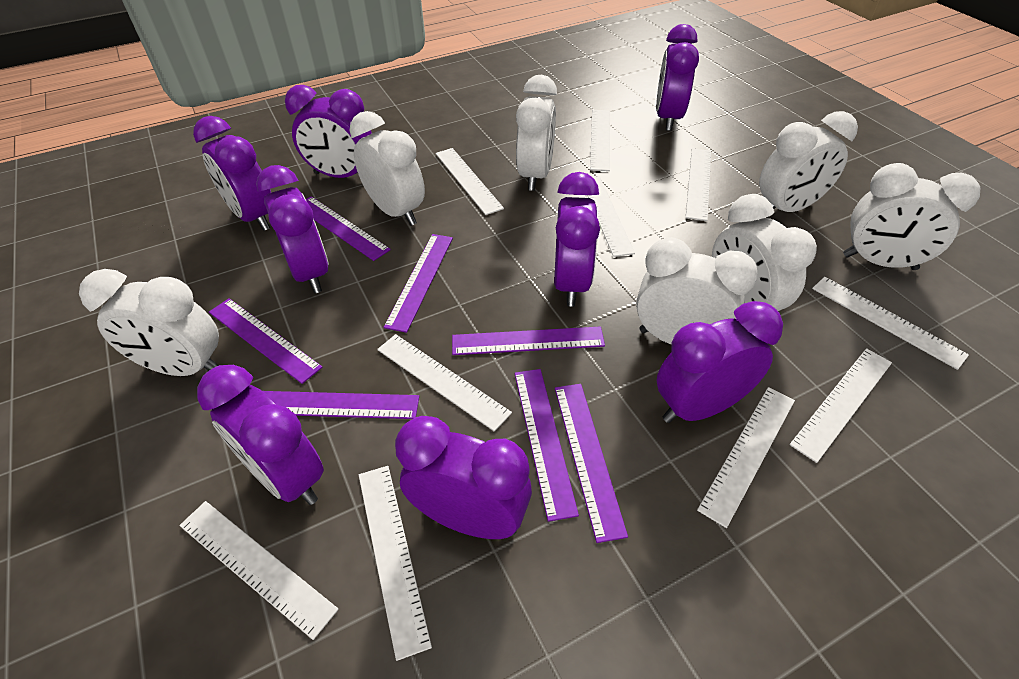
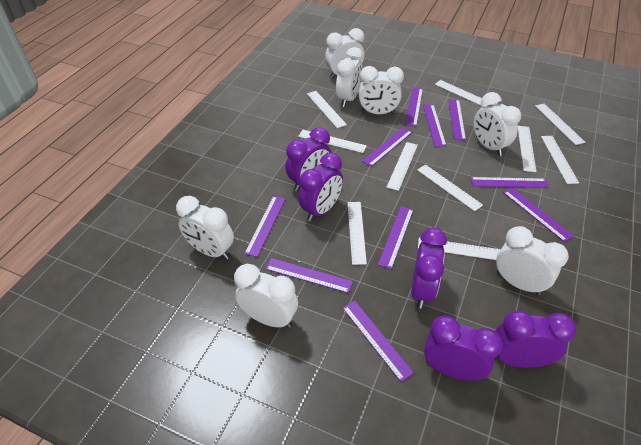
purple clock: 8 -> 5
purple ruler: 7 -> 10

